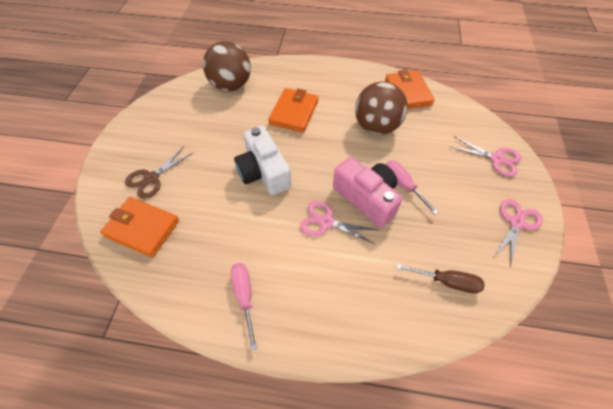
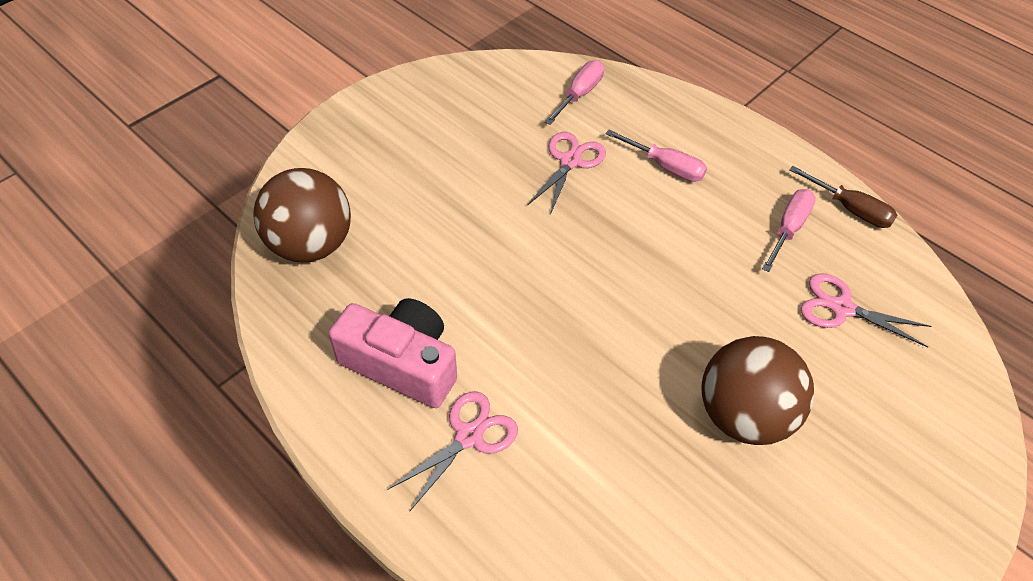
brown scissors: 1 -> 0
orange wallet: 3 -> 0
pink screwdriver: 2 -> 3
white camera: 1 -> 0

